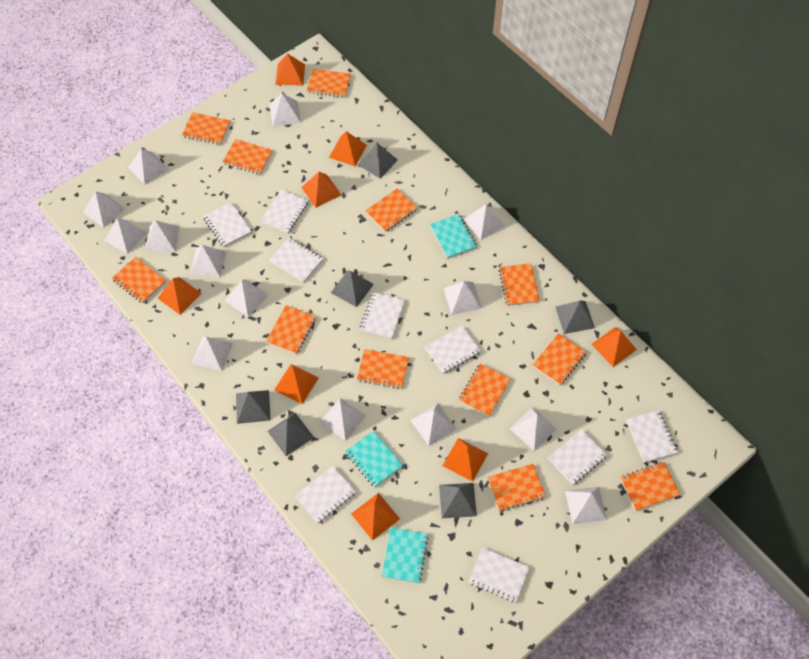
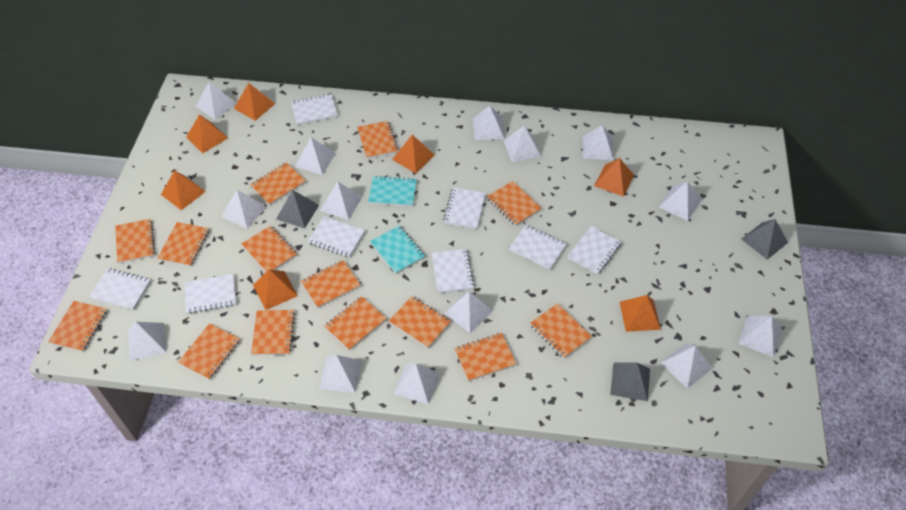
grey pyramid: 6 -> 3
orange notebook: 12 -> 14
orange pyramid: 8 -> 7
turquoise notebook: 3 -> 2
white notebook: 9 -> 8

